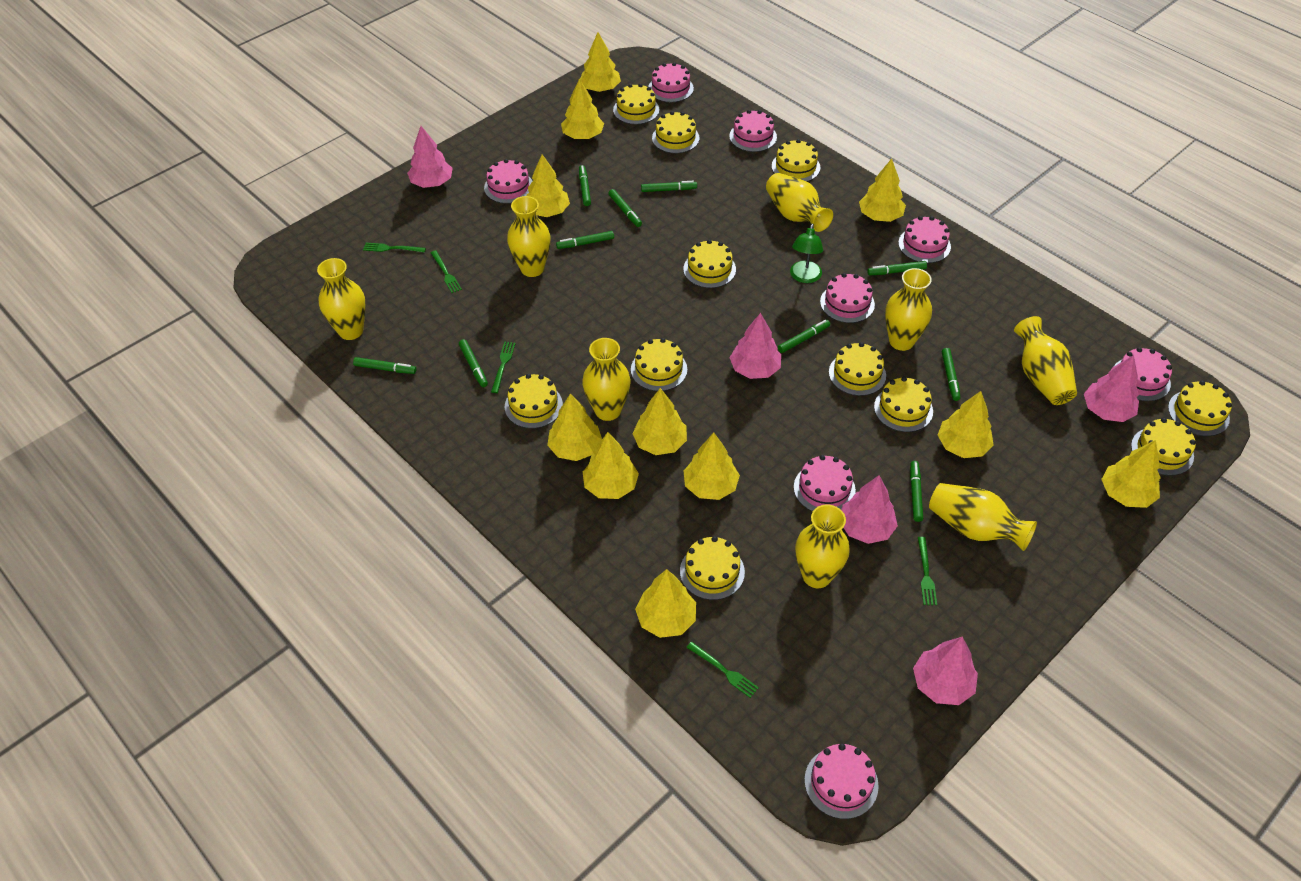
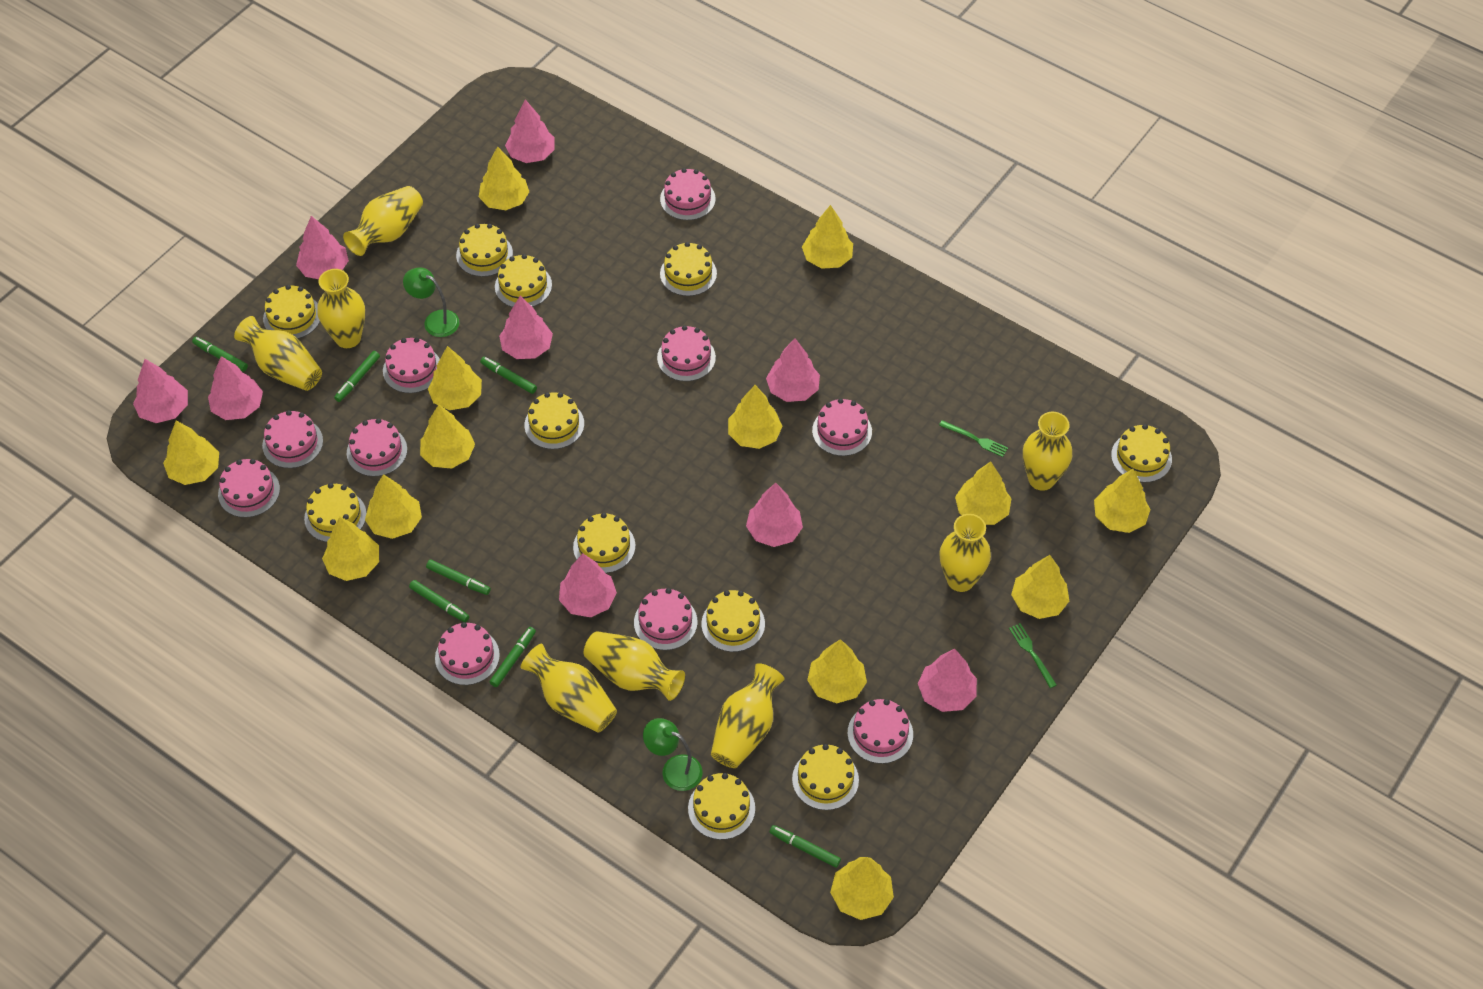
green fork: 5 -> 2
green lamp: 1 -> 2
green marker: 10 -> 7
pink cake: 8 -> 10
pink tree: 5 -> 9
yellow tree: 11 -> 13

